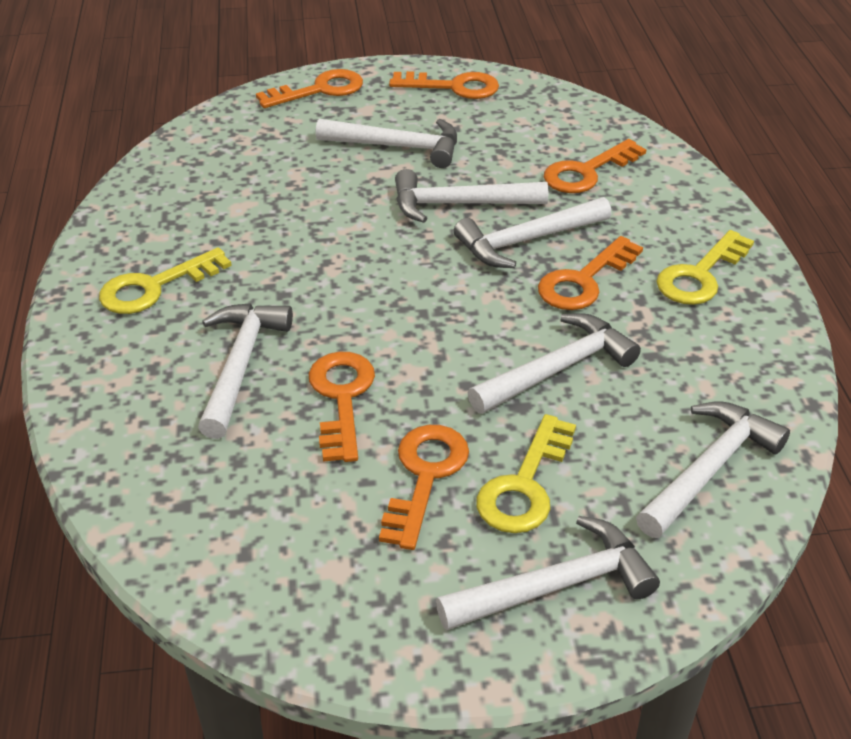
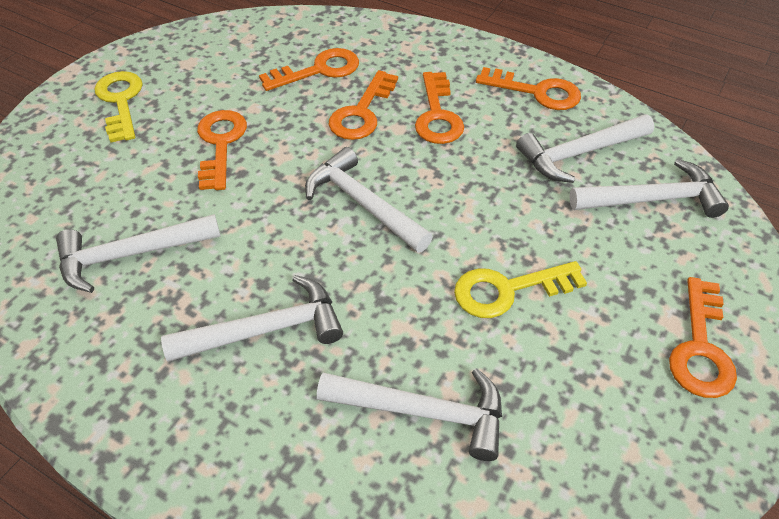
white hammer: 7 -> 6
yellow key: 3 -> 2

